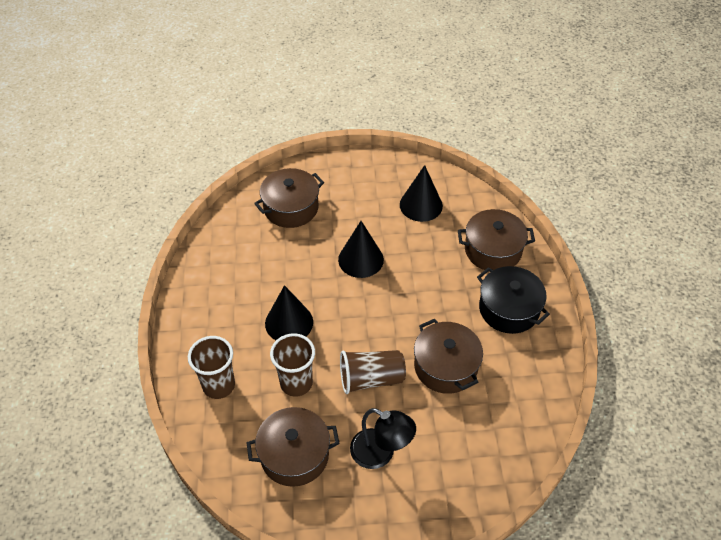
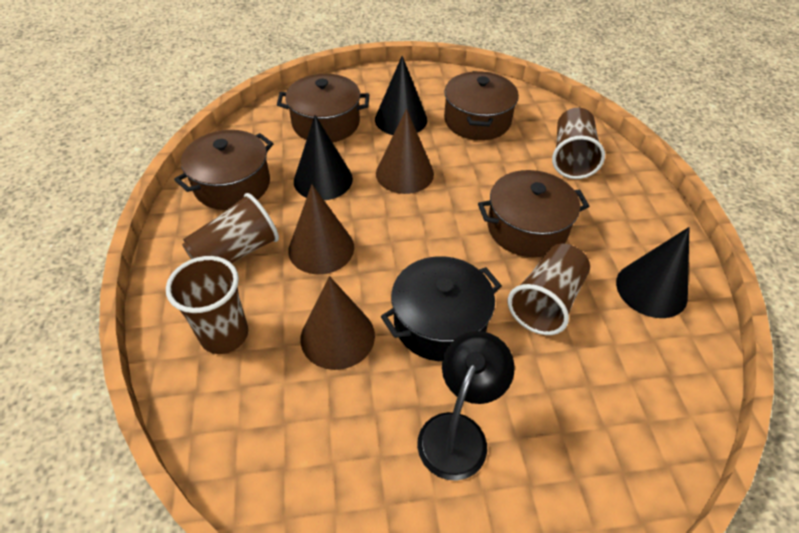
brown cone: 0 -> 3
brown cup: 3 -> 4

